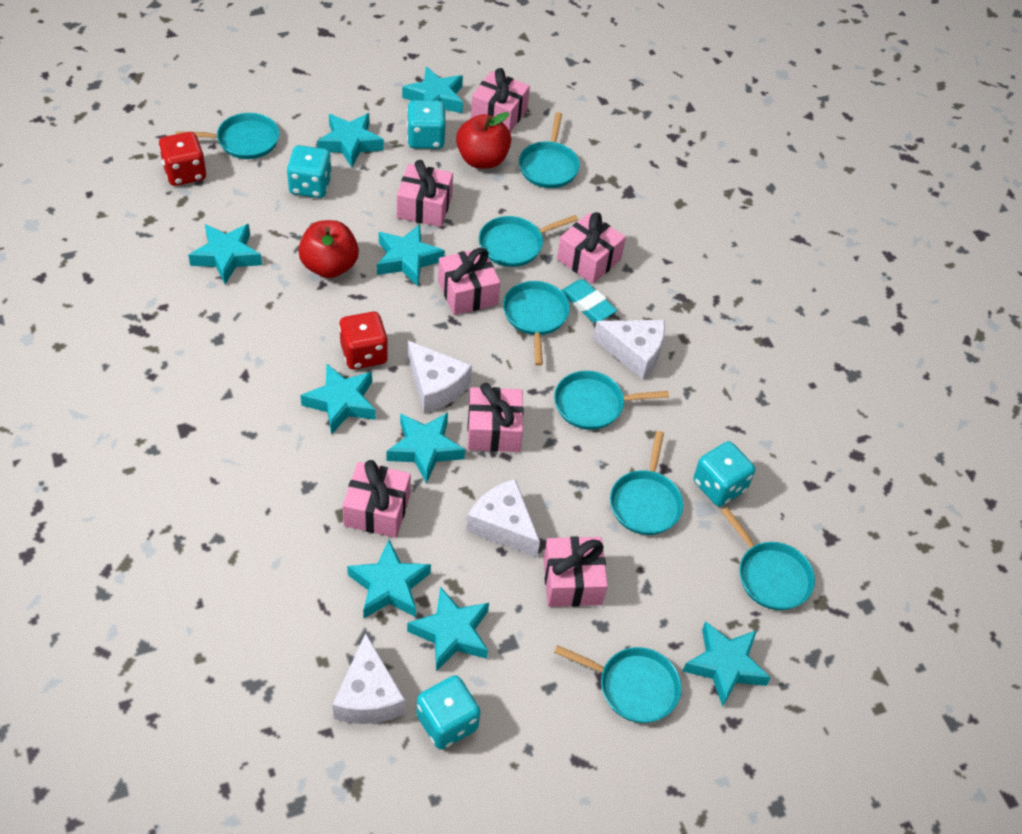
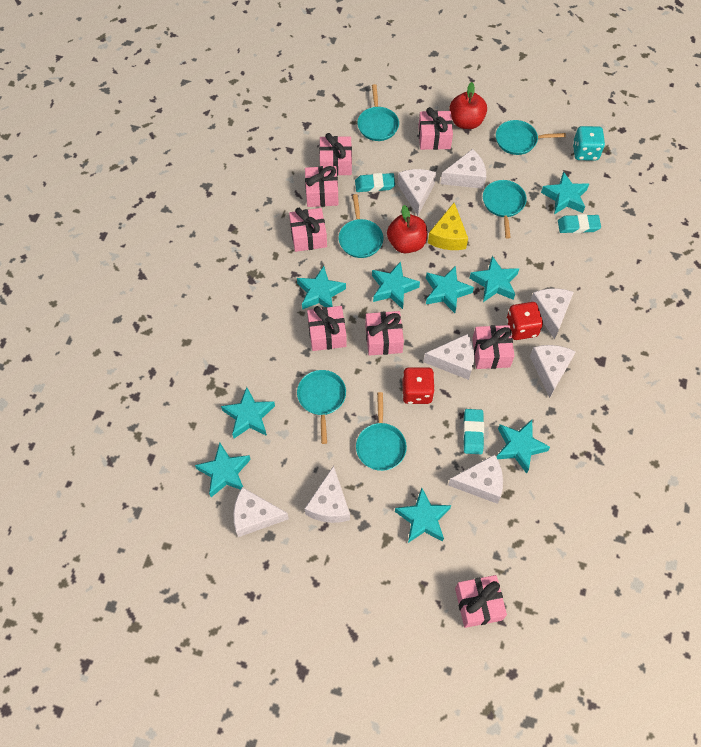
pink gift: 7 -> 8
turquoise dice: 4 -> 1
turquoise eraser: 1 -> 3
turquoise pan: 8 -> 6
white cheese: 4 -> 8
yellow cheese: 0 -> 1

